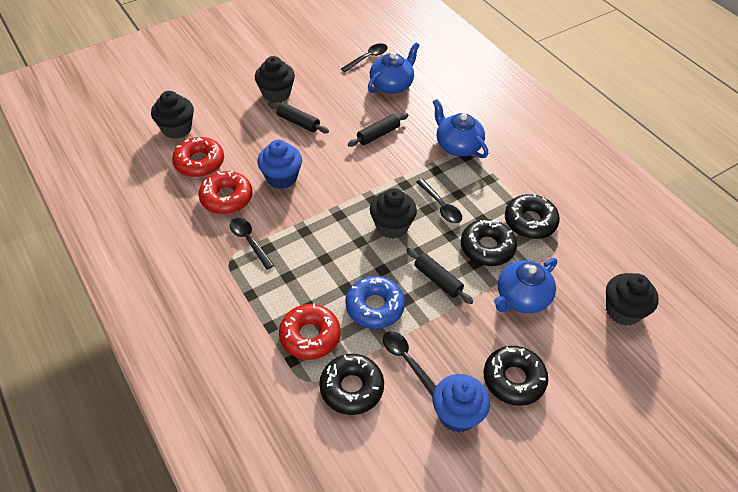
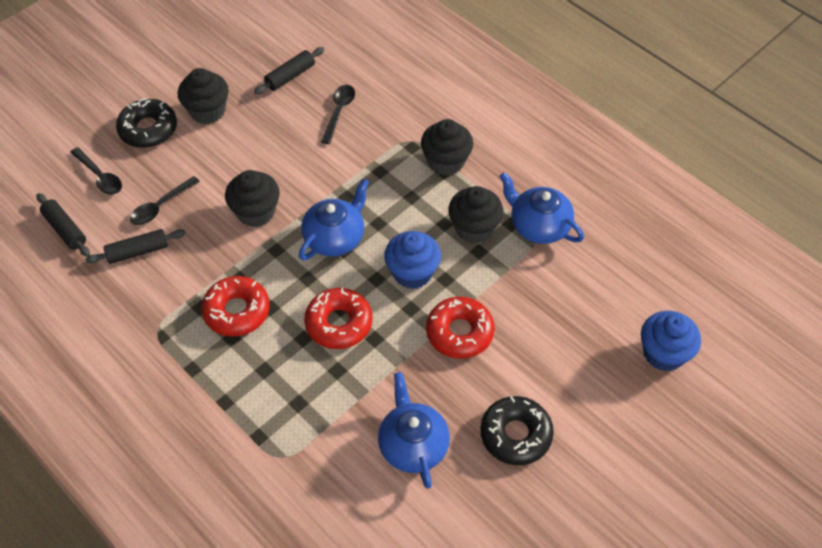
black donut: 4 -> 2
black spoon: 4 -> 3
blue donut: 1 -> 0

